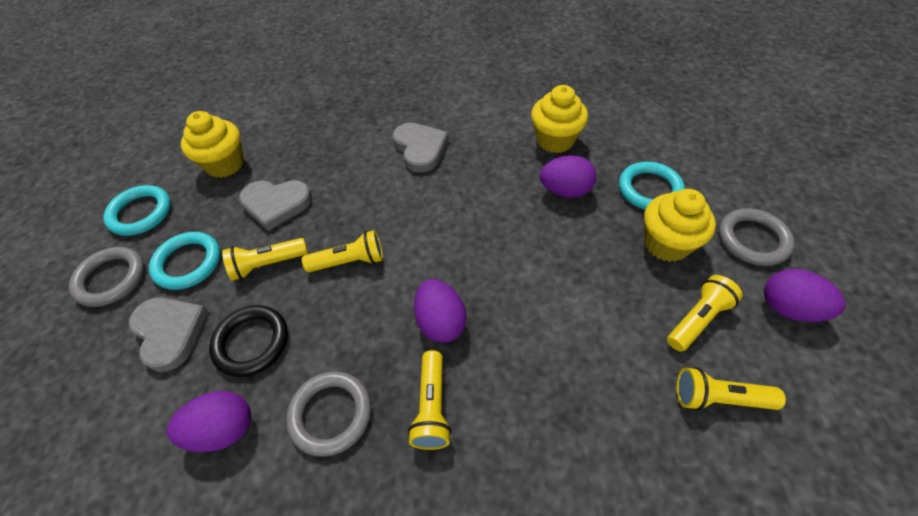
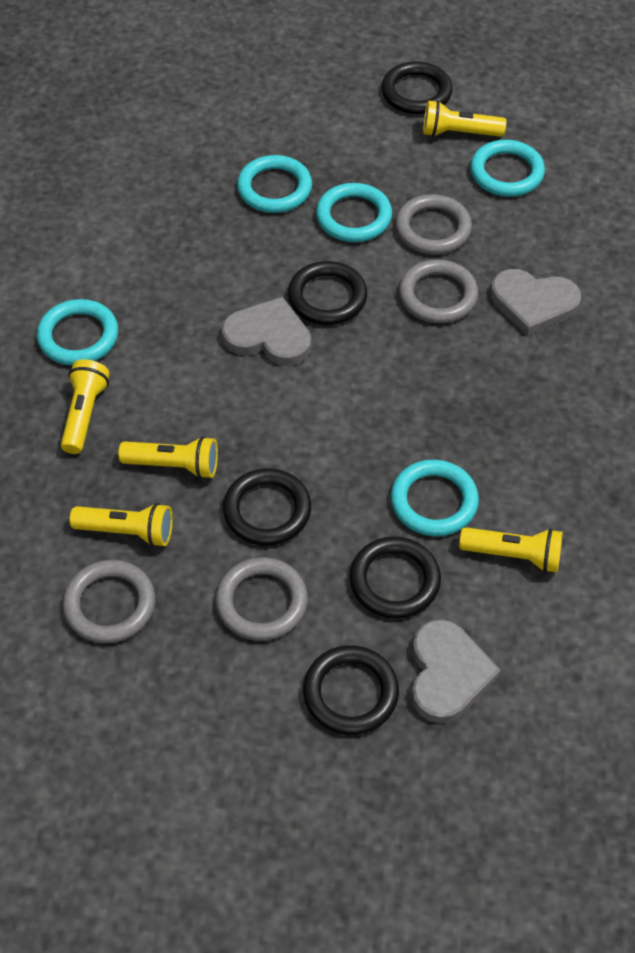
black ring: 1 -> 5
grey ring: 3 -> 4
purple egg: 4 -> 0
turquoise ring: 3 -> 5
yellow cupcake: 3 -> 0

